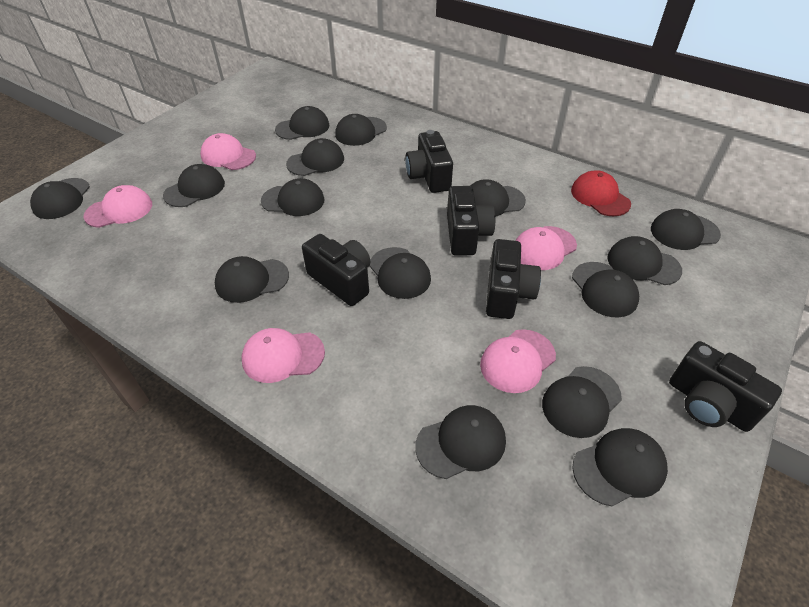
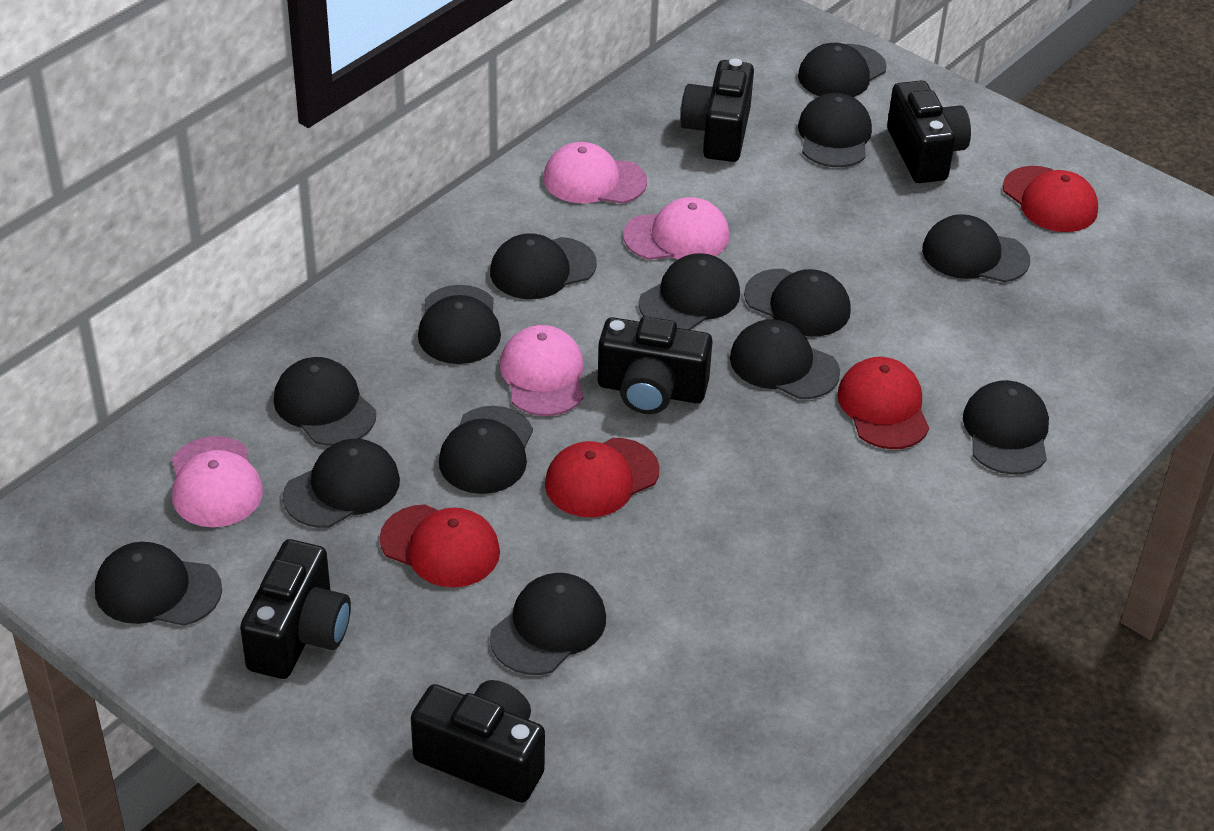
black cap: 15 -> 14
pink cap: 5 -> 4
red cap: 1 -> 4

